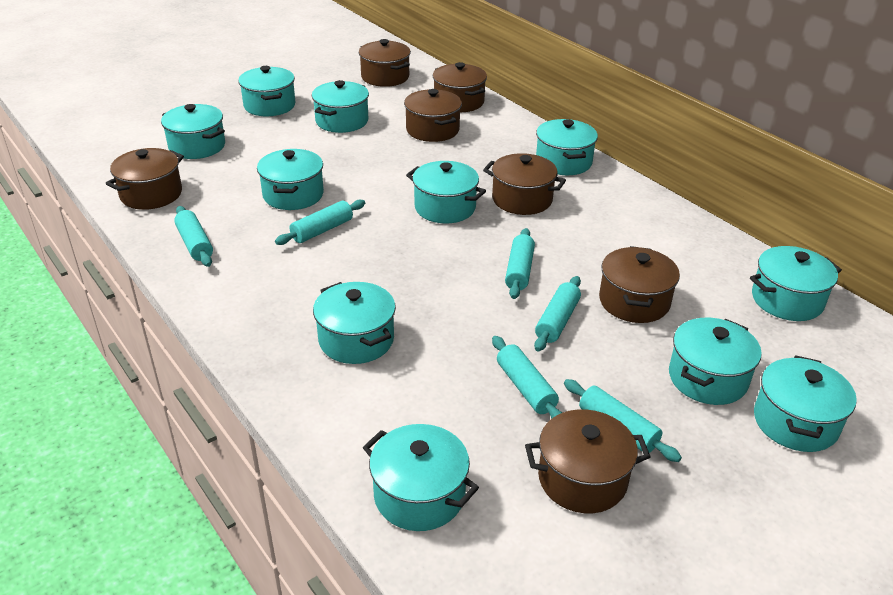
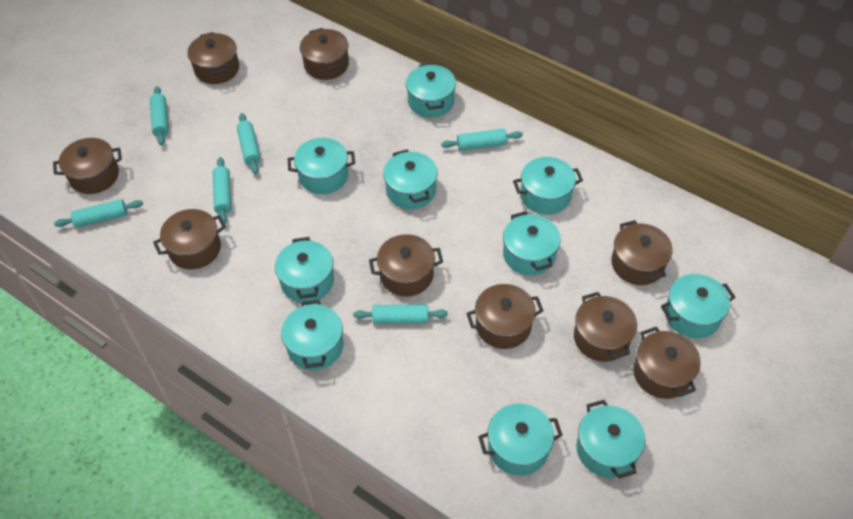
brown pot: 7 -> 9
turquoise pot: 11 -> 10

